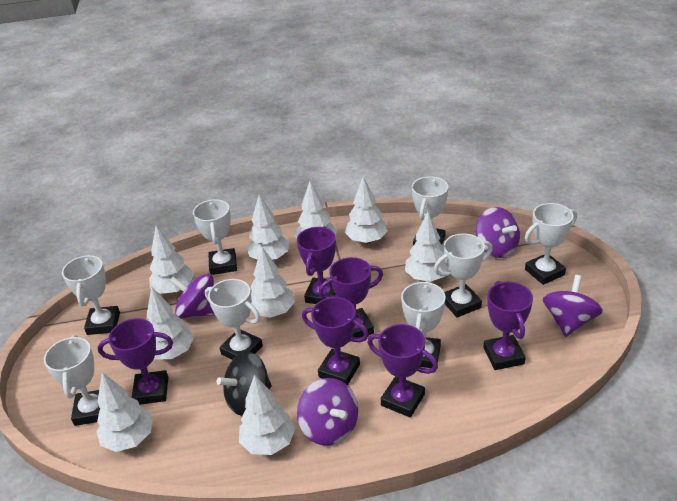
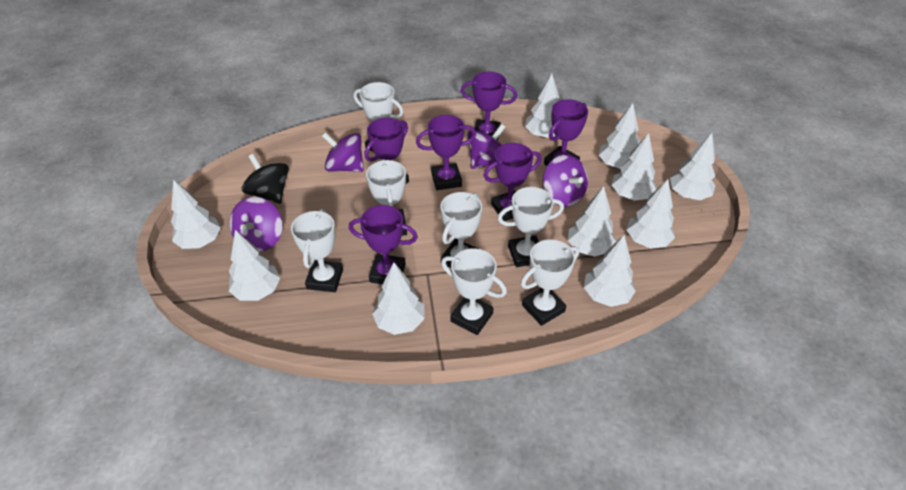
white tree: 9 -> 10
white trophy: 8 -> 7

